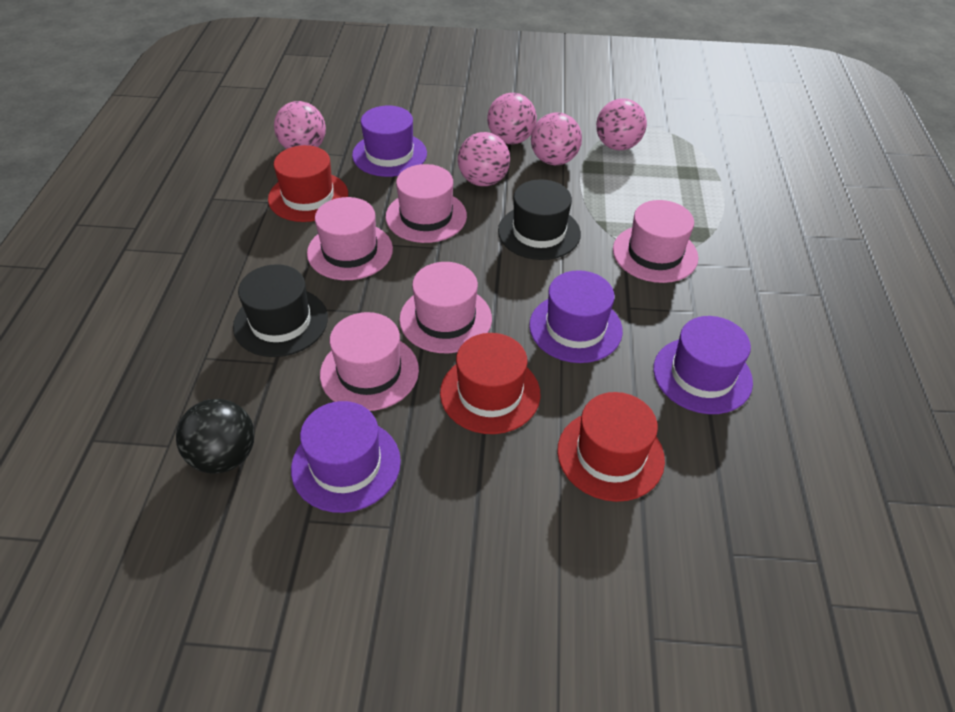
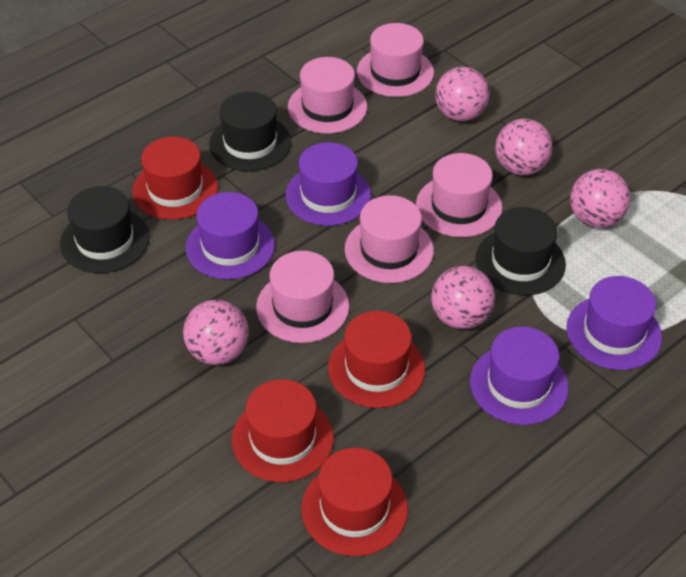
black ball: 1 -> 0
black hat: 2 -> 3
red hat: 3 -> 4

